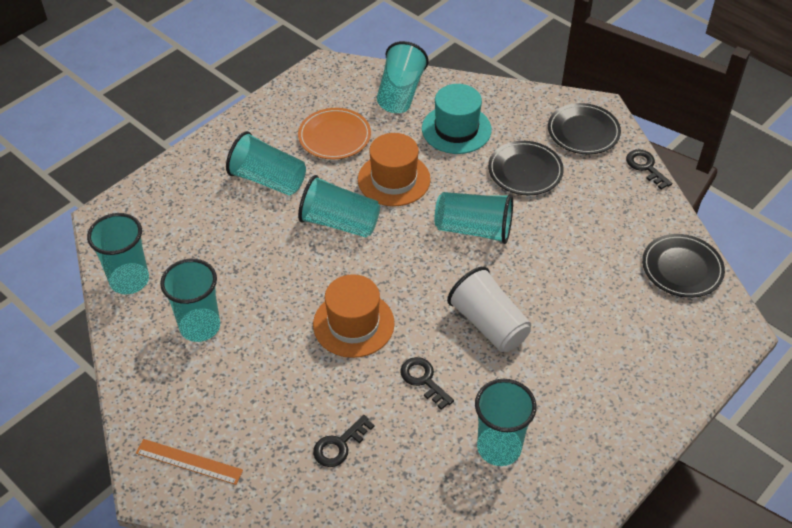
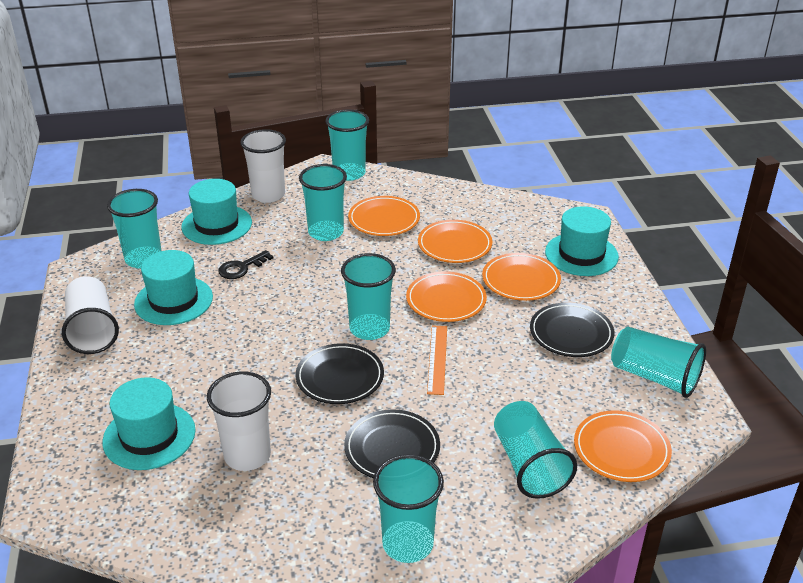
black key: 3 -> 1
orange hat: 2 -> 0
orange plate: 1 -> 5
turquoise hat: 1 -> 4
white cup: 1 -> 3

